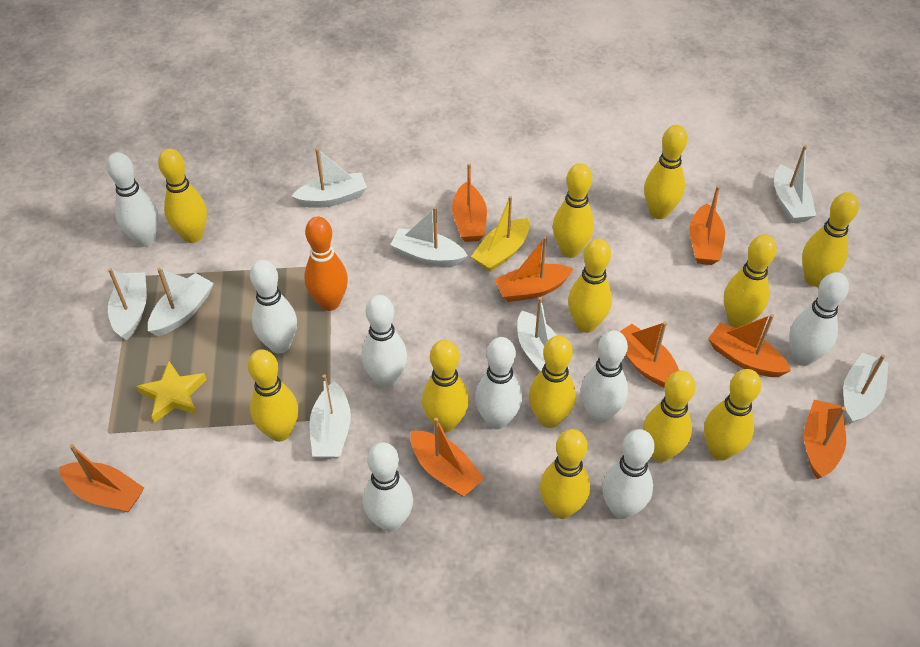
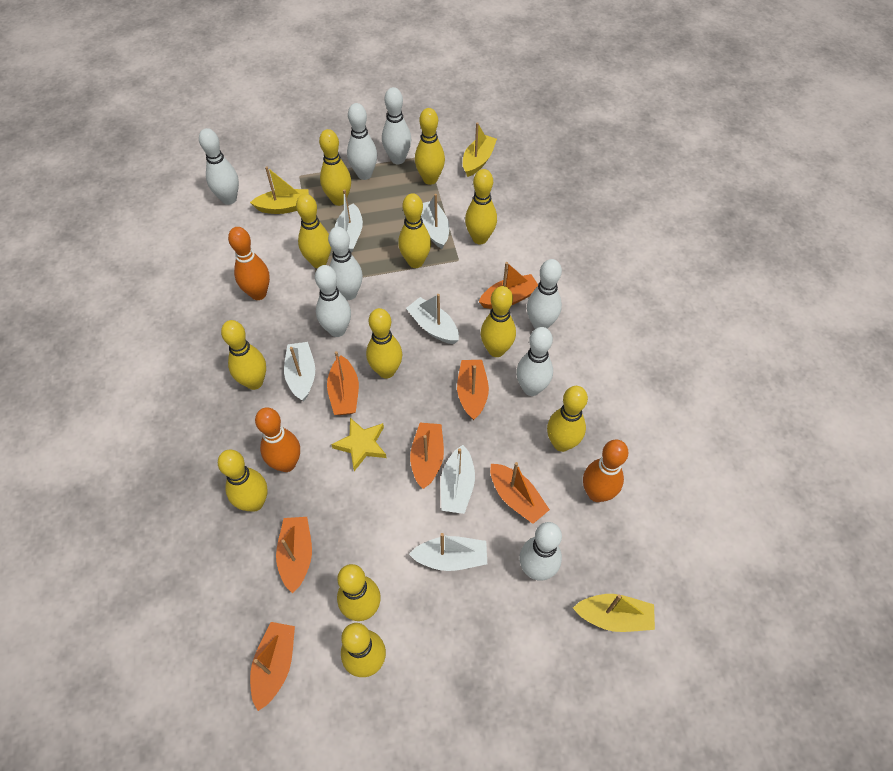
orange boat: 8 -> 7
orange bowling pin: 1 -> 3
white boat: 8 -> 6
yellow boat: 1 -> 3

